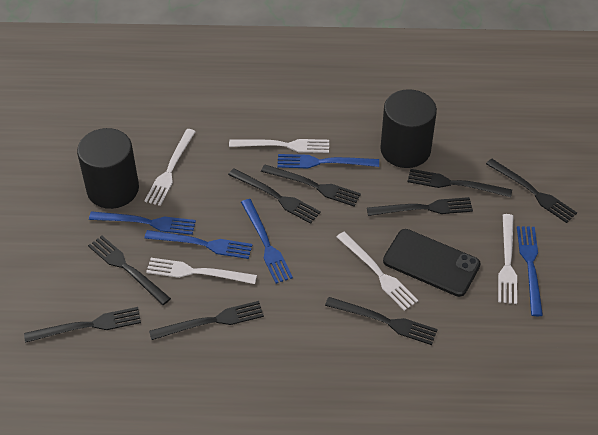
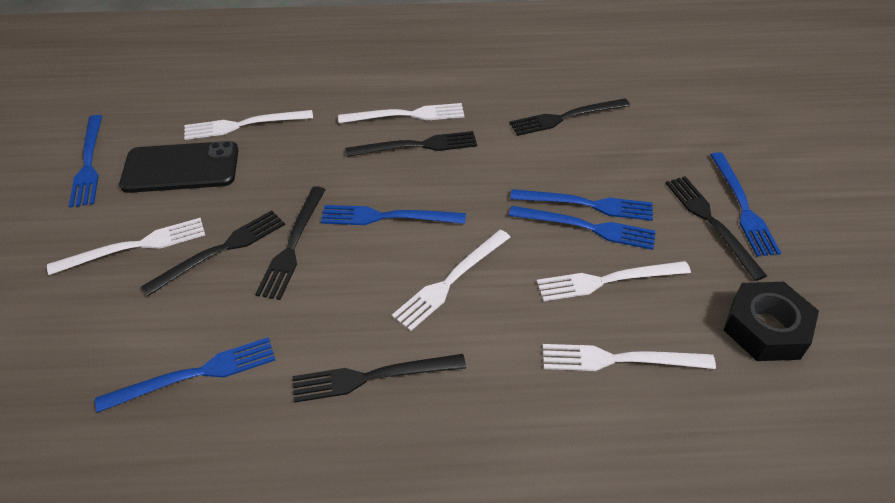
black cylinder: 2 -> 0
black fork: 9 -> 6
black nut: 0 -> 1
blue fork: 5 -> 6
white fork: 5 -> 6

